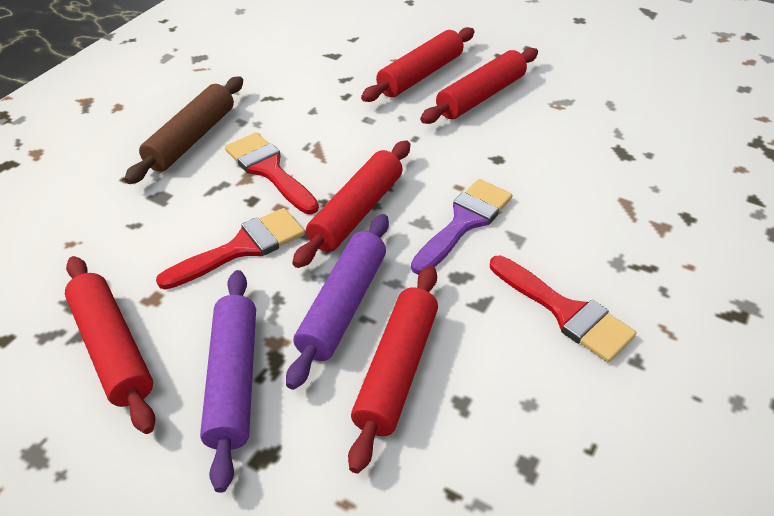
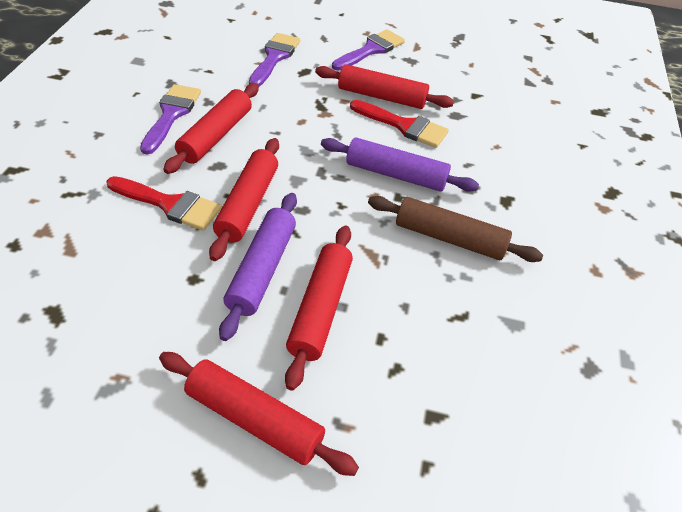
purple brush: 1 -> 3
red brush: 3 -> 2

